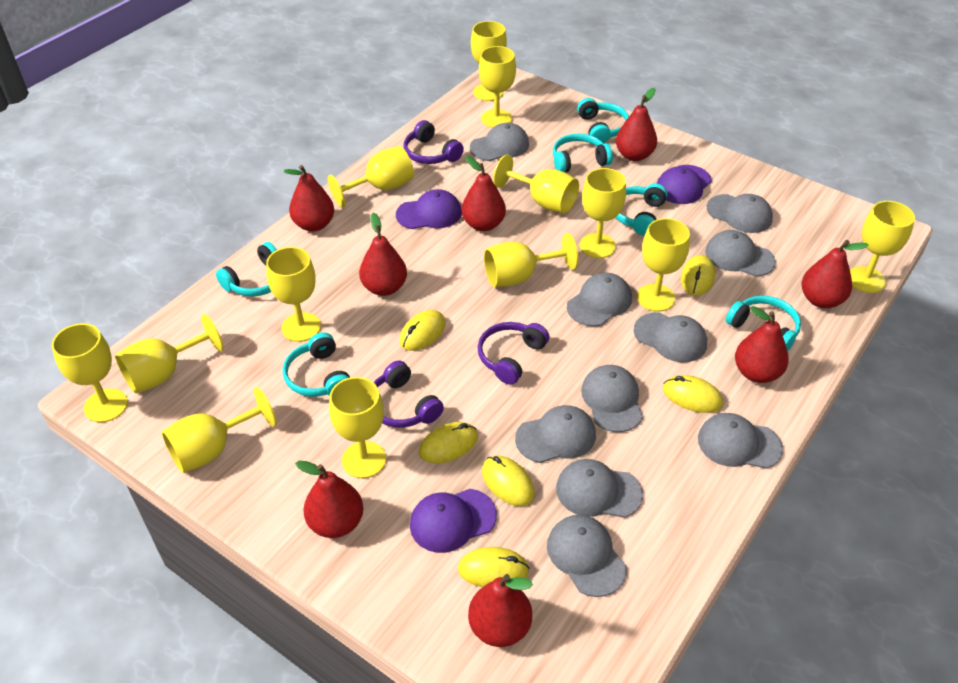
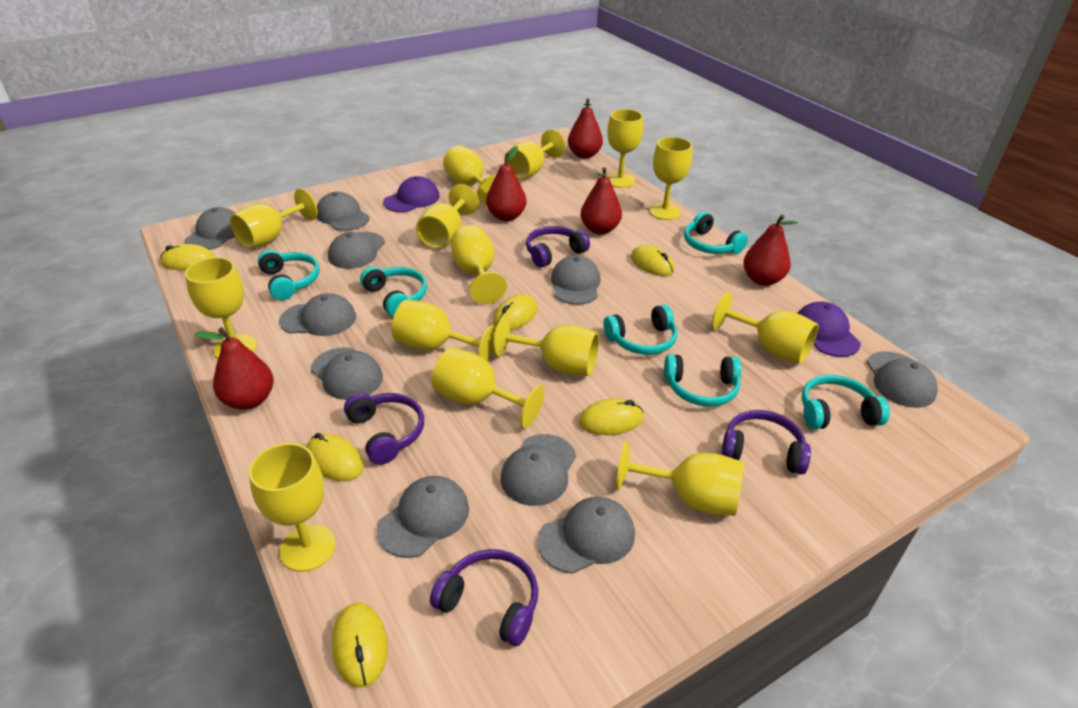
purple cap: 3 -> 2
purple headphones: 3 -> 4
red pear: 8 -> 5
yellow goblet: 13 -> 14

